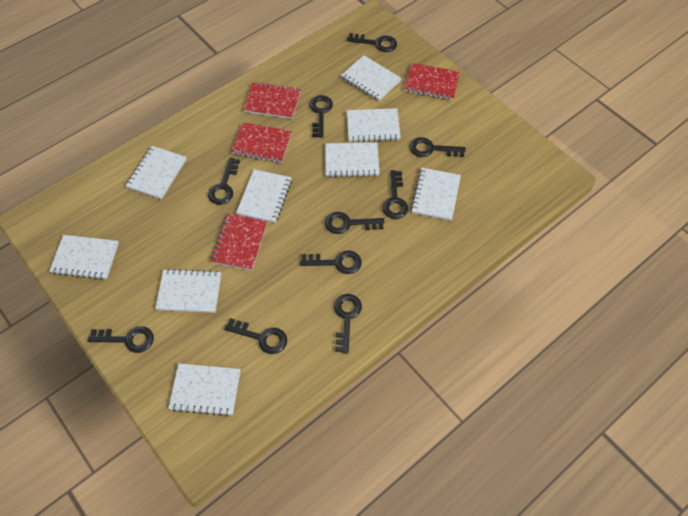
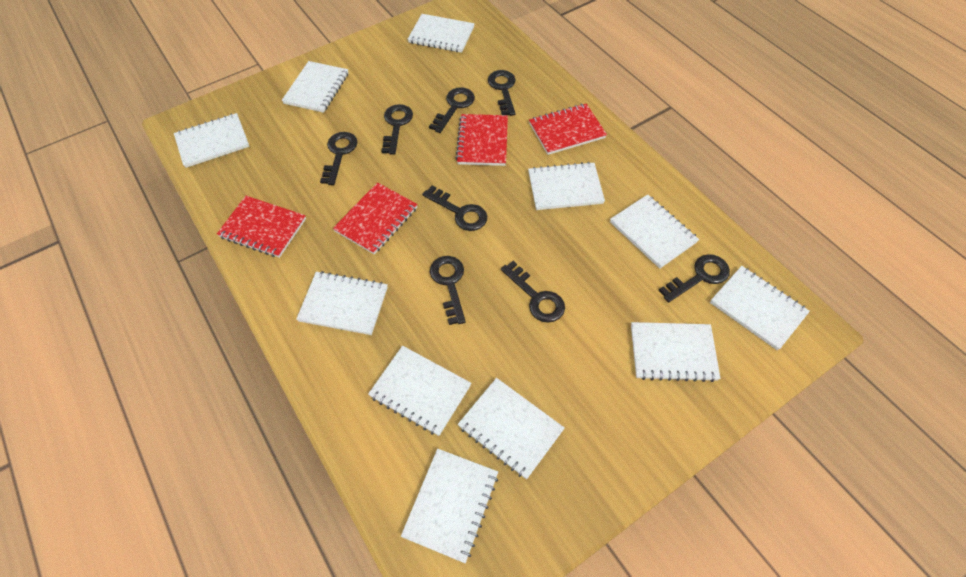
black key: 10 -> 8
white notebook: 9 -> 11

